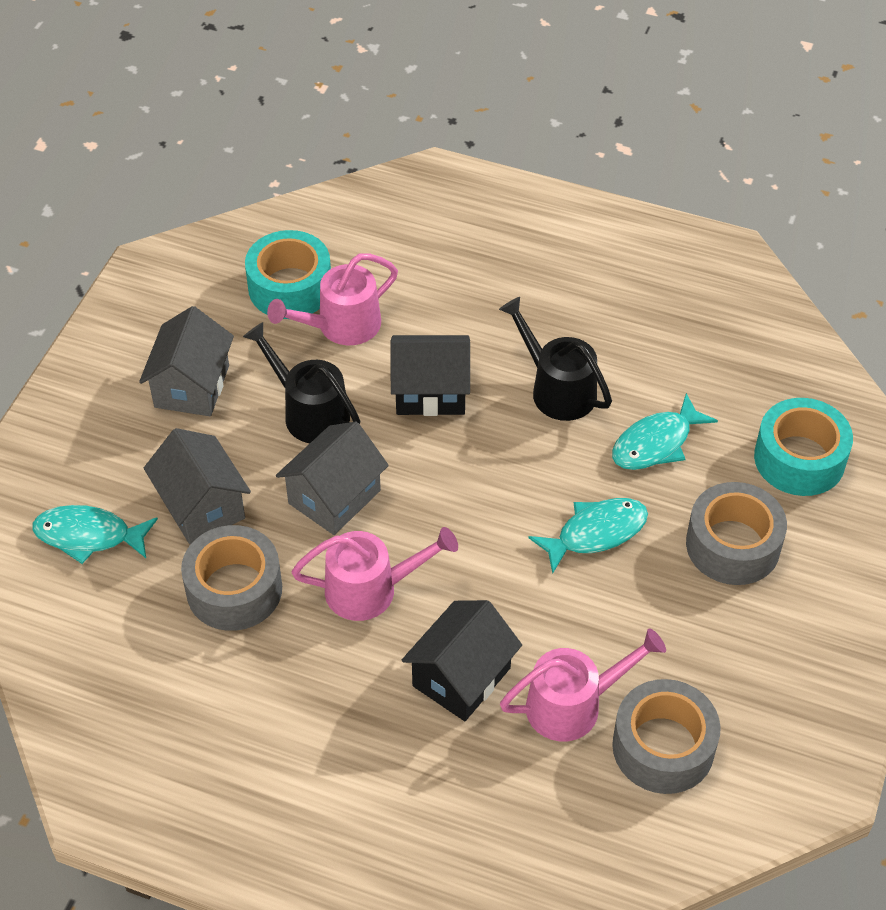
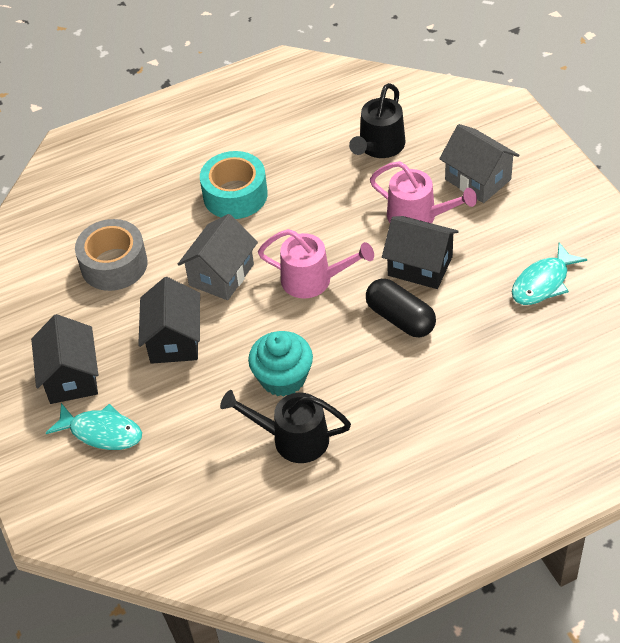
black capsule: 0 -> 1
black house: 2 -> 3
grey house: 3 -> 2
grey tape: 3 -> 1
pink watering can: 3 -> 2
turquoise cupcake: 0 -> 1
turquoise fish: 3 -> 2
turquoise tape: 2 -> 1

